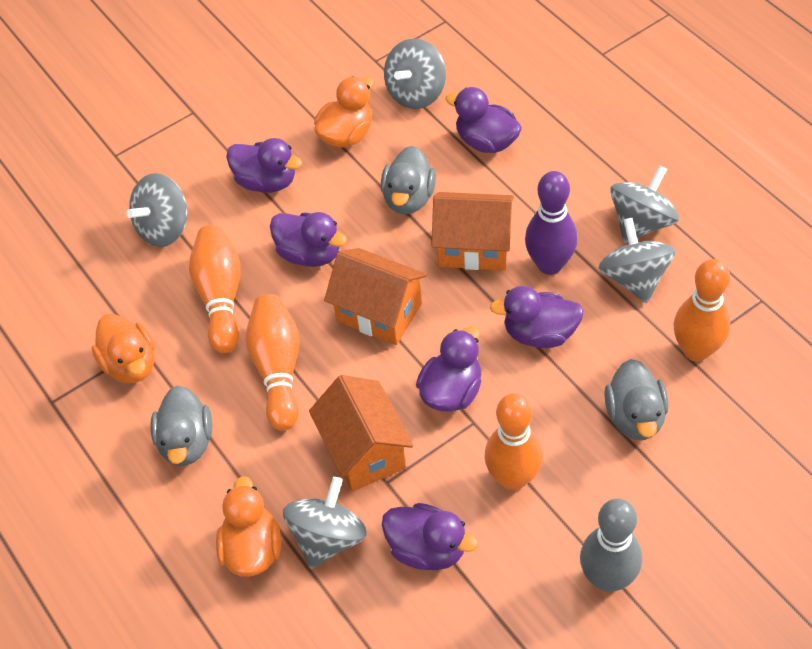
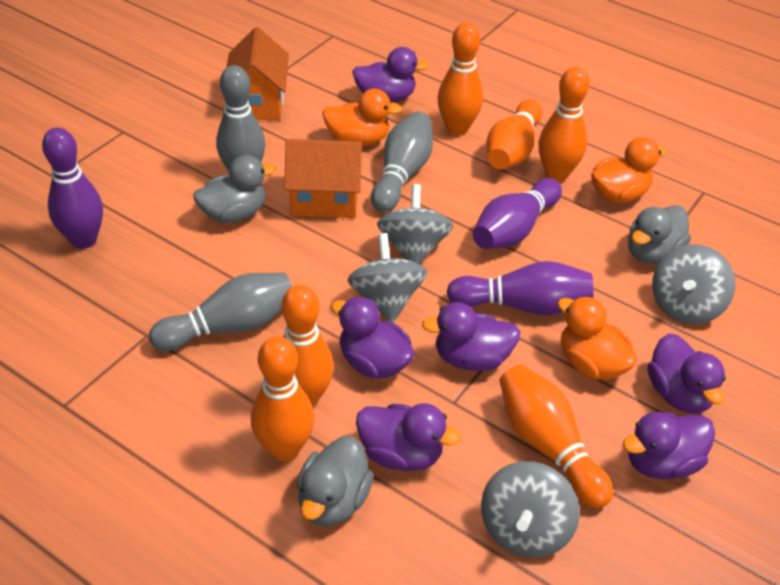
grey bowling pin: 1 -> 3
grey spinning top: 5 -> 4
orange bowling pin: 4 -> 6
orange house: 3 -> 2
purple bowling pin: 1 -> 3

